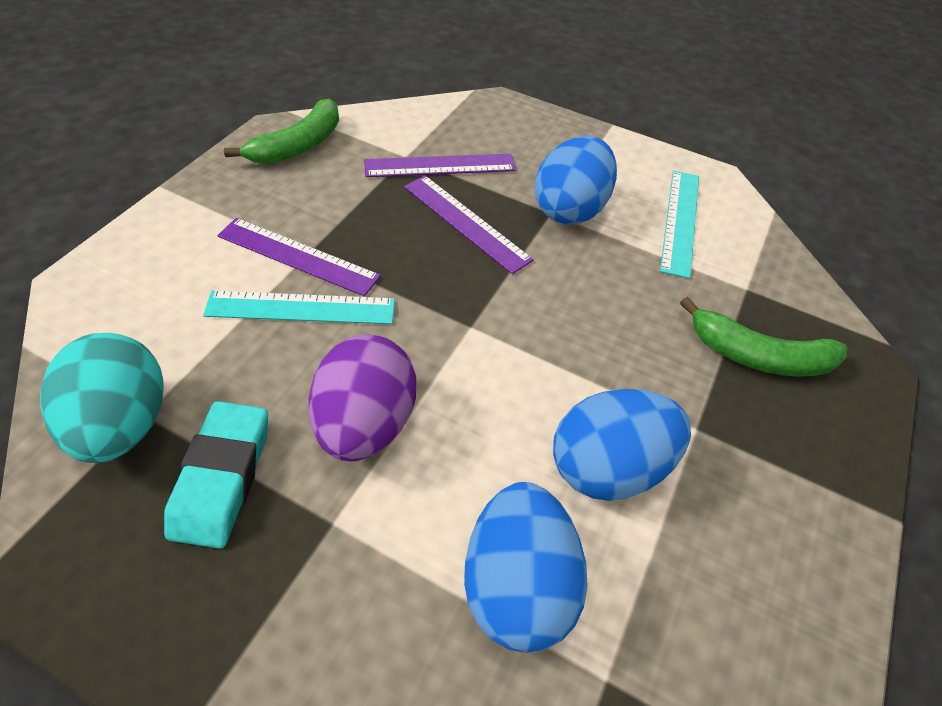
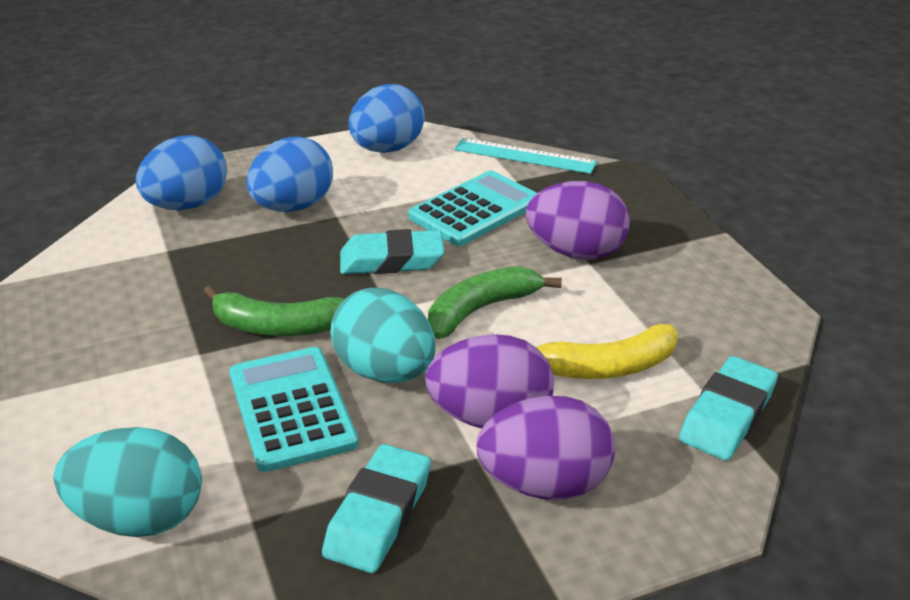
purple egg: 1 -> 3
purple ruler: 3 -> 0
turquoise calculator: 0 -> 2
turquoise egg: 1 -> 2
turquoise eraser: 1 -> 3
turquoise ruler: 2 -> 1
yellow banana: 0 -> 1

